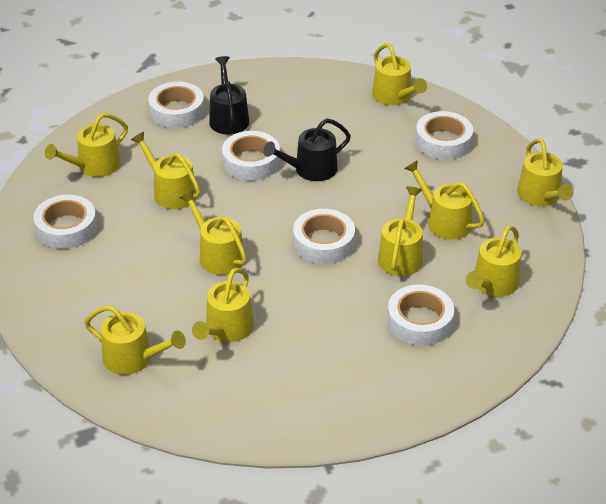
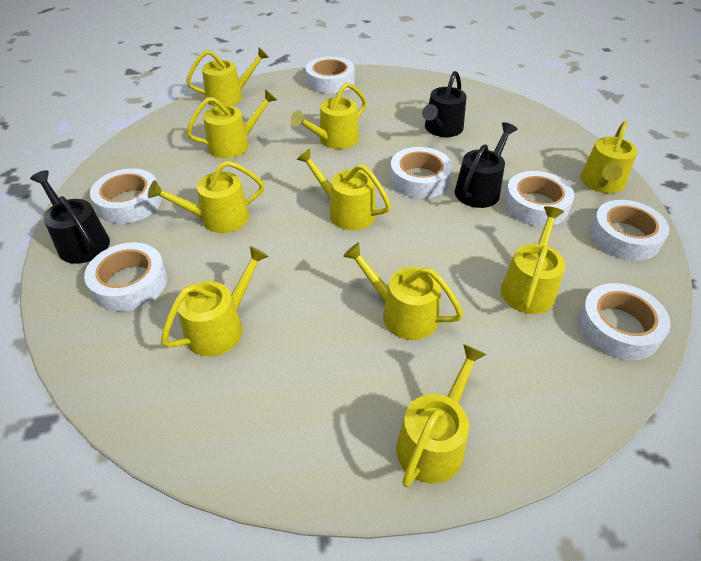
black watering can: 2 -> 3
white tape: 6 -> 7

